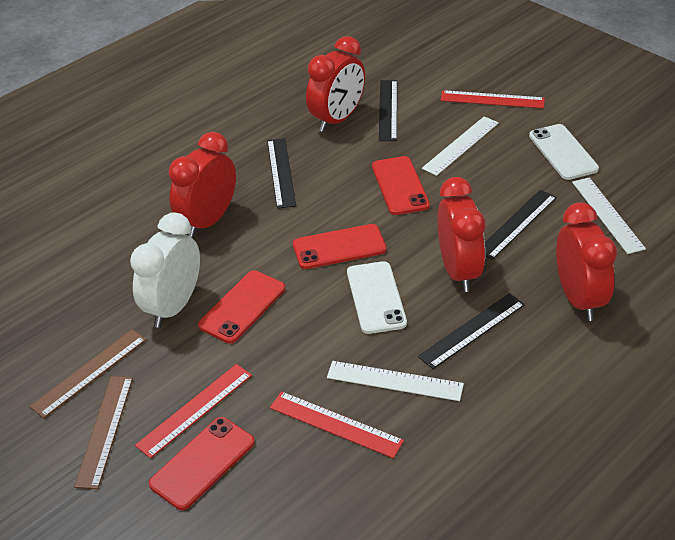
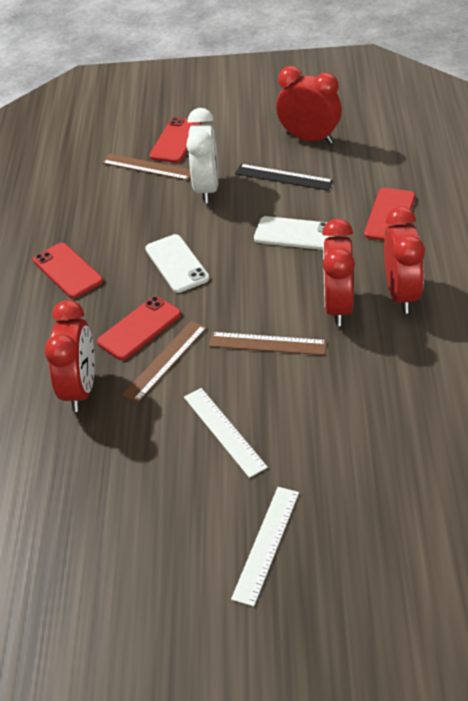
black ruler: 4 -> 1
brown ruler: 2 -> 3
red ruler: 3 -> 0
white ruler: 3 -> 2

